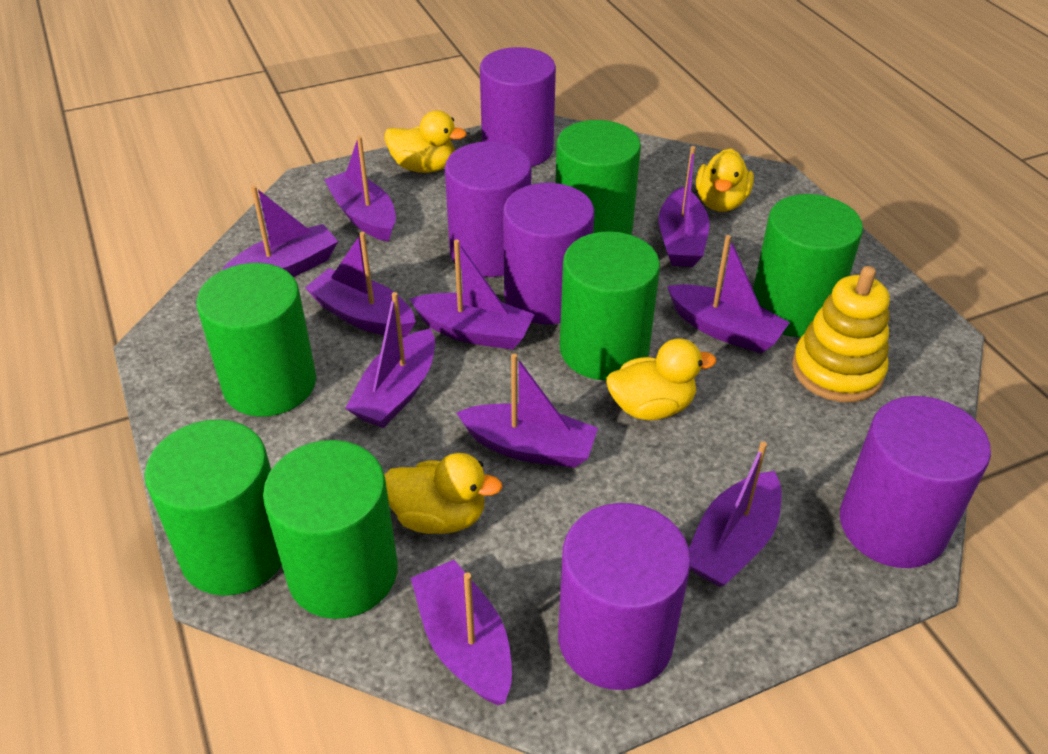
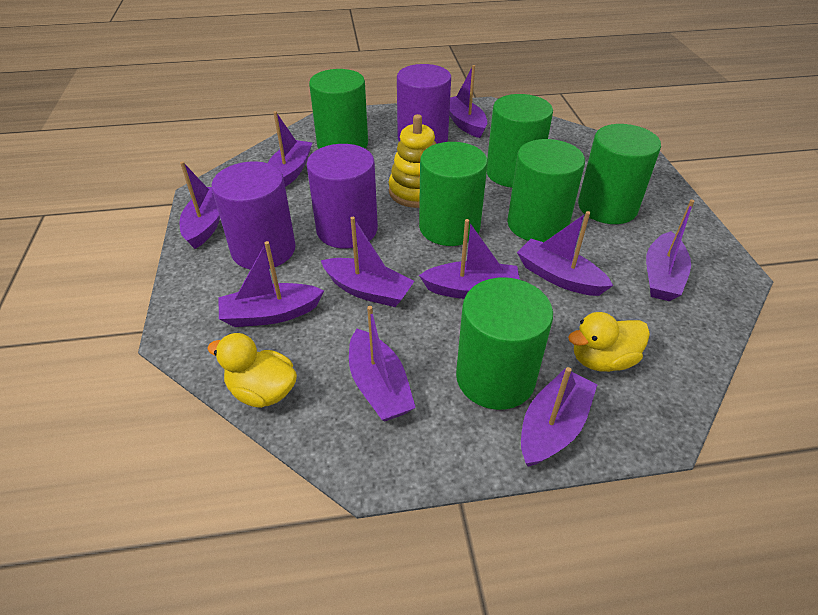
purple cylinder: 5 -> 3
yellow duck: 4 -> 2

